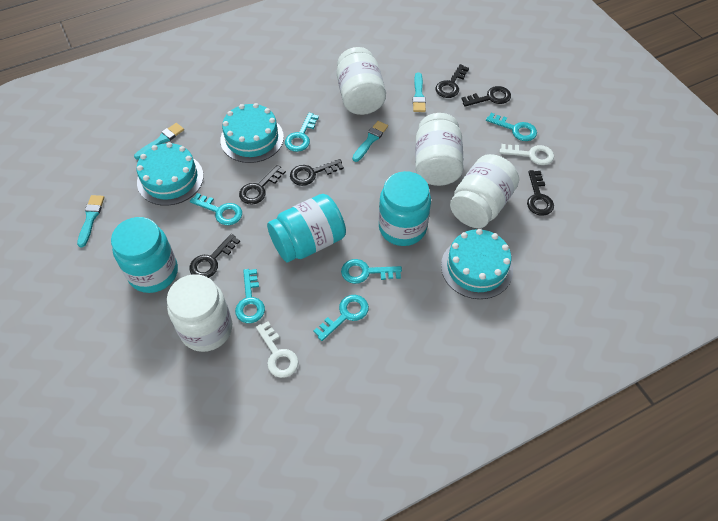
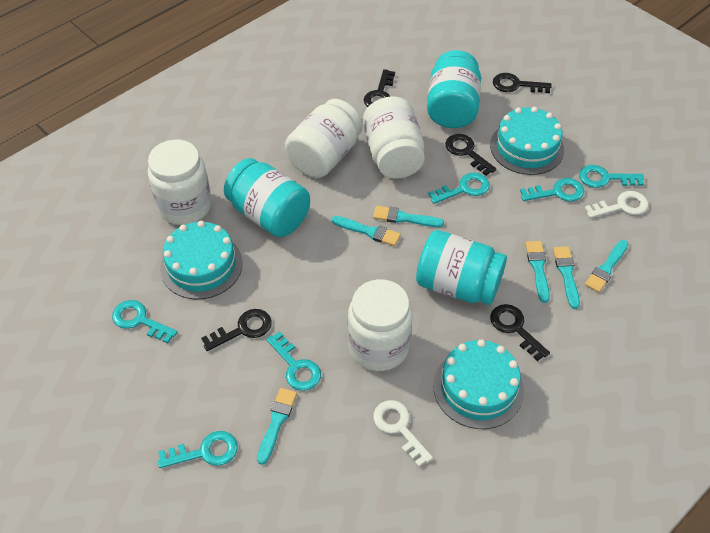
black key: 6 -> 5
turquoise brush: 4 -> 6

